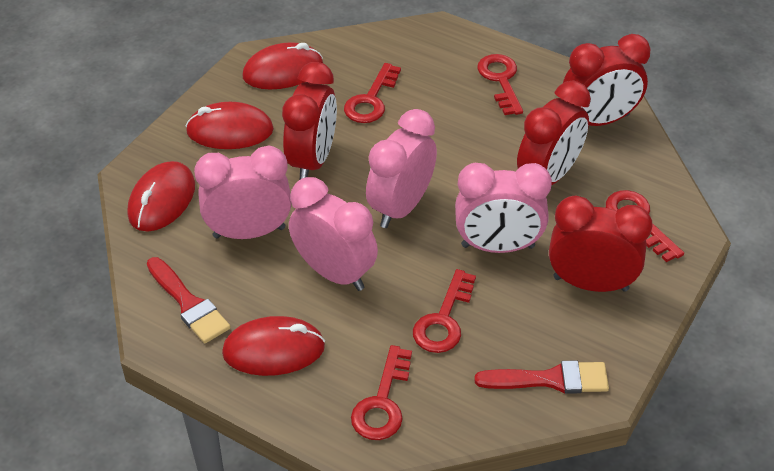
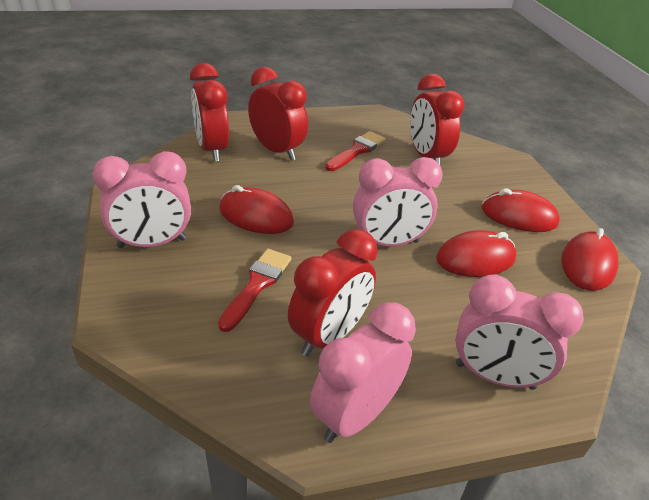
red key: 5 -> 0

